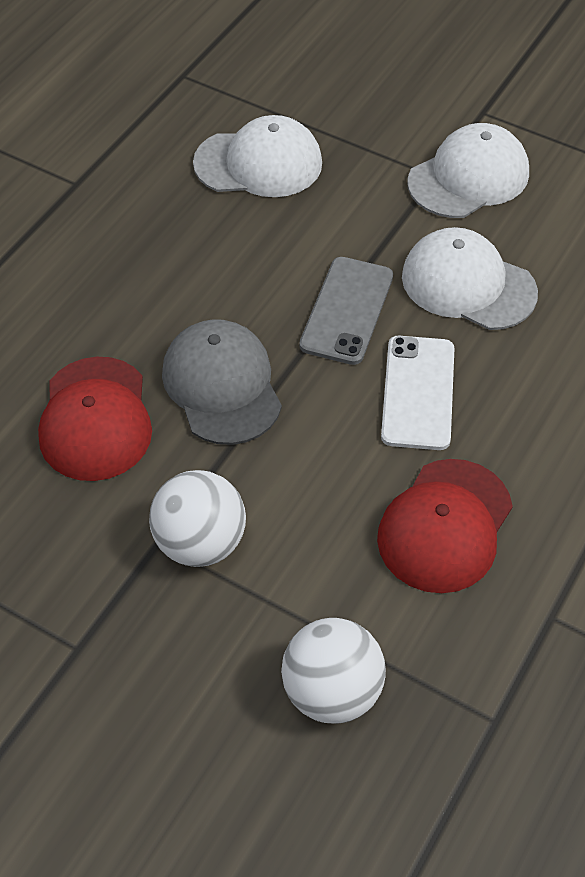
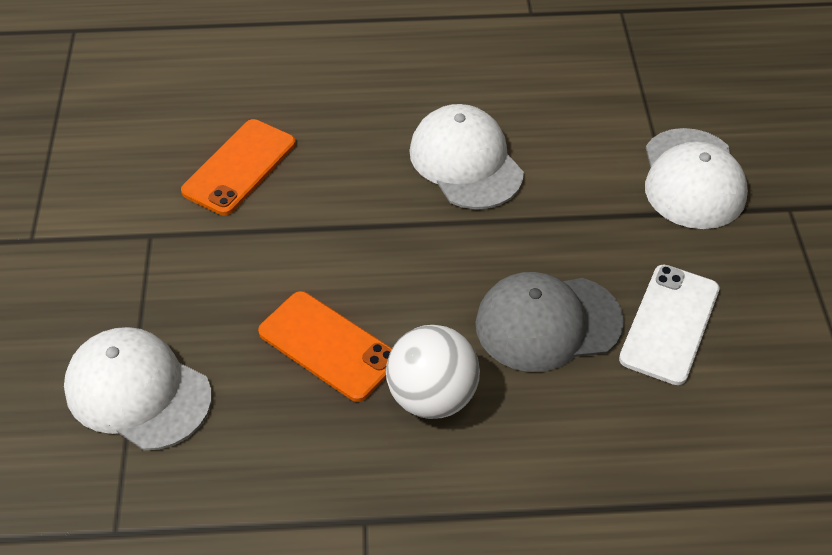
grey phone: 1 -> 0
orange phone: 0 -> 2
red cap: 2 -> 0
white ball: 2 -> 1

